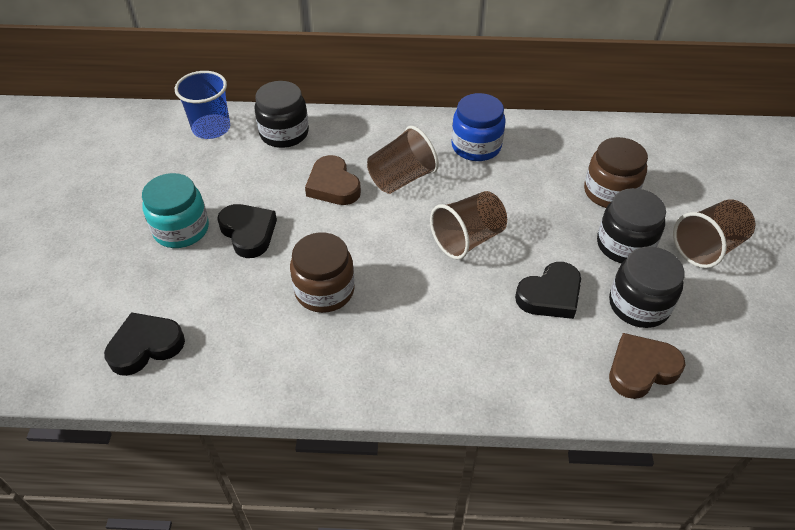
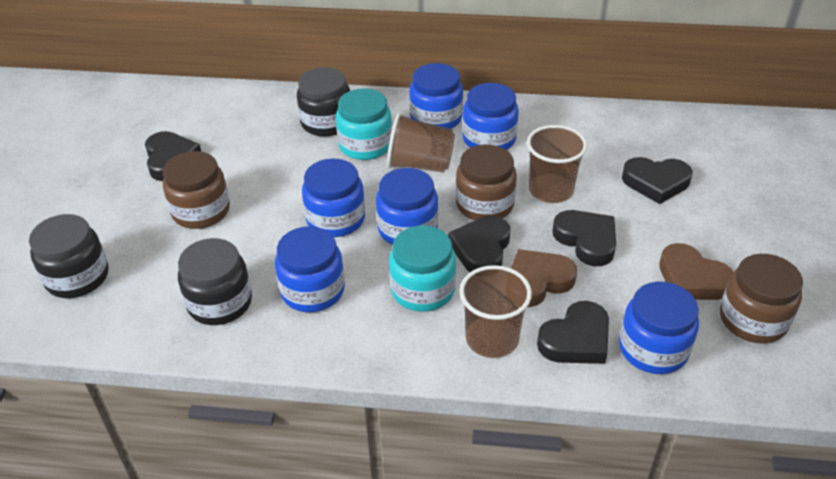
black heart: 3 -> 5
blue cup: 1 -> 0
blue jar: 1 -> 6
brown jar: 2 -> 3
turquoise jar: 1 -> 2

